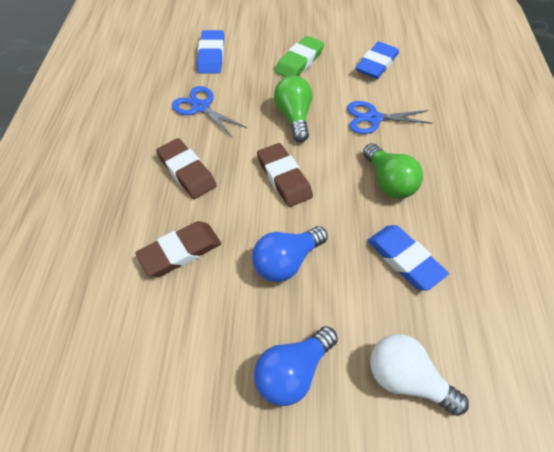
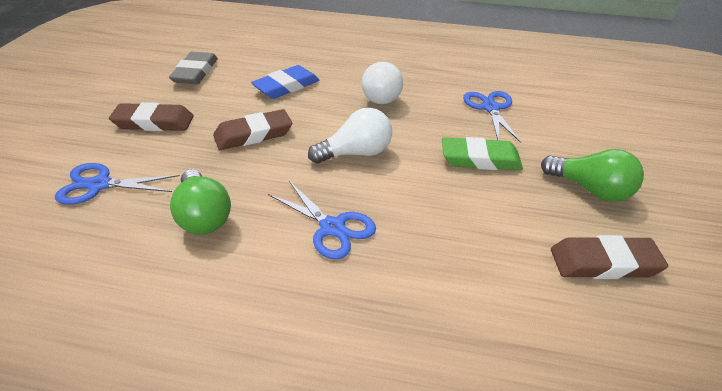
blue eraser: 3 -> 1
blue light bulb: 2 -> 0
blue scissors: 2 -> 3
grey eraser: 0 -> 1
white light bulb: 1 -> 2

